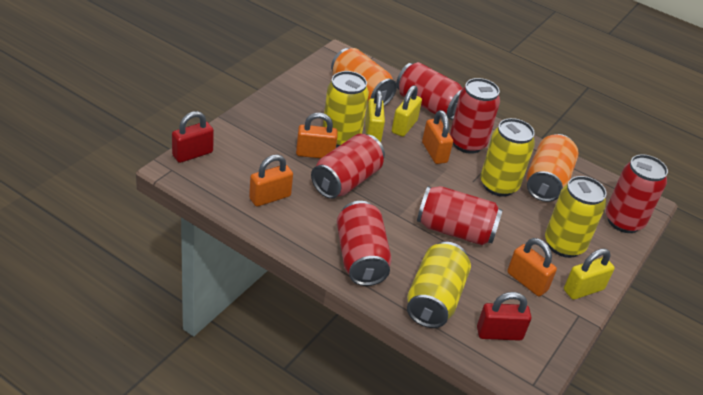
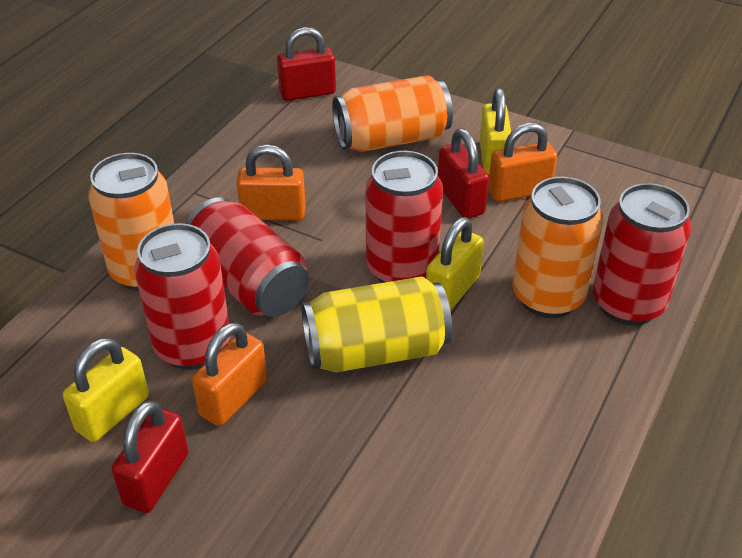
orange can: 2 -> 3
orange padlock: 4 -> 3
red can: 6 -> 4
red padlock: 2 -> 3
yellow can: 4 -> 1

